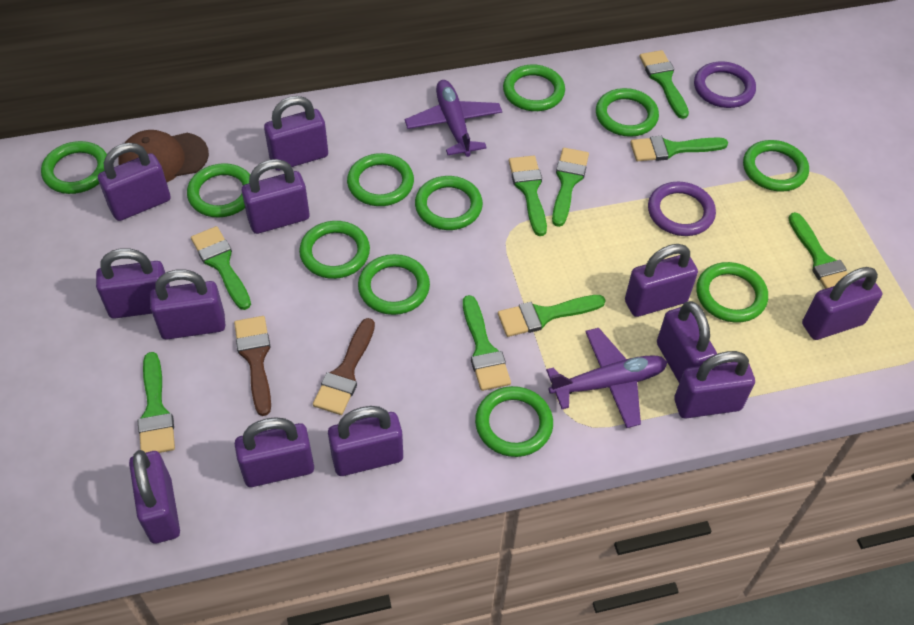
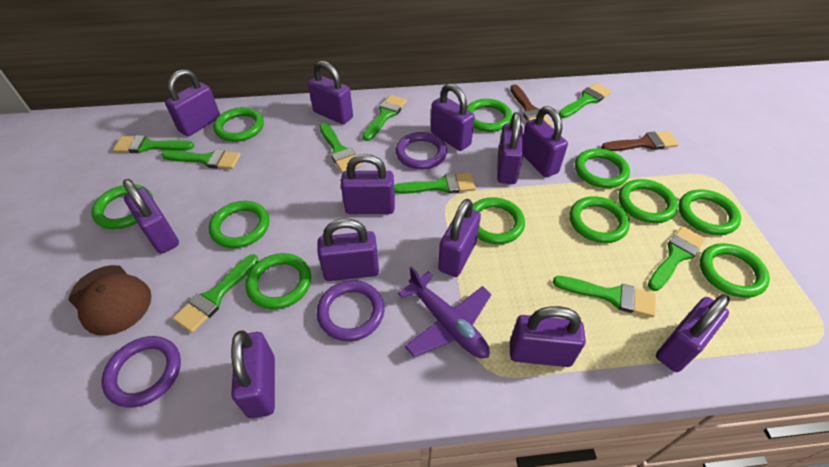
purple plane: 2 -> 1
purple ring: 2 -> 3

